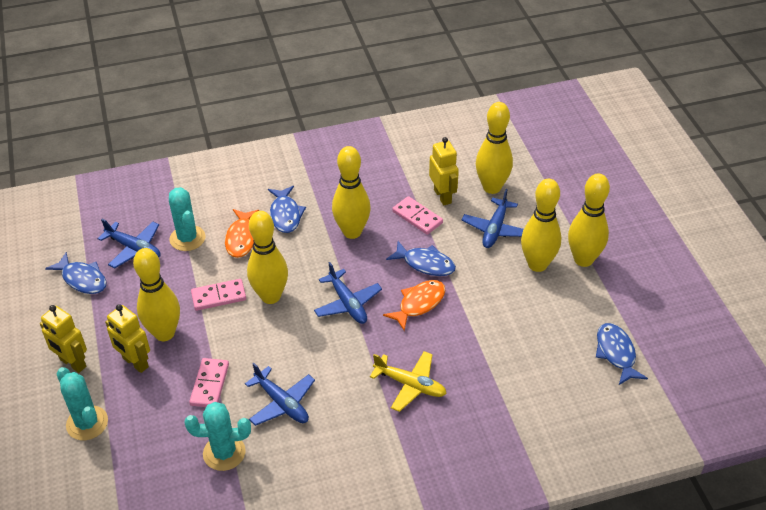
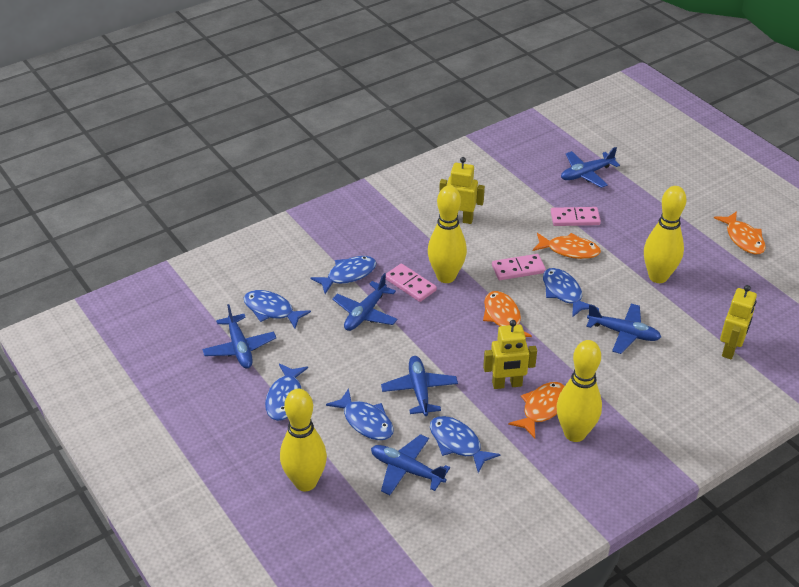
blue fish: 4 -> 6
blue plane: 4 -> 6
orange fish: 2 -> 4
turquoise cactus: 3 -> 0
yellow bowling pin: 6 -> 4
yellow plane: 1 -> 0

